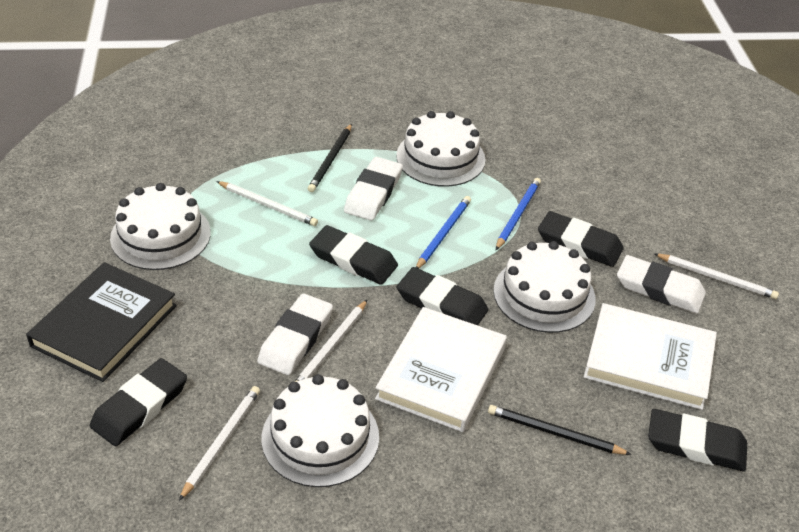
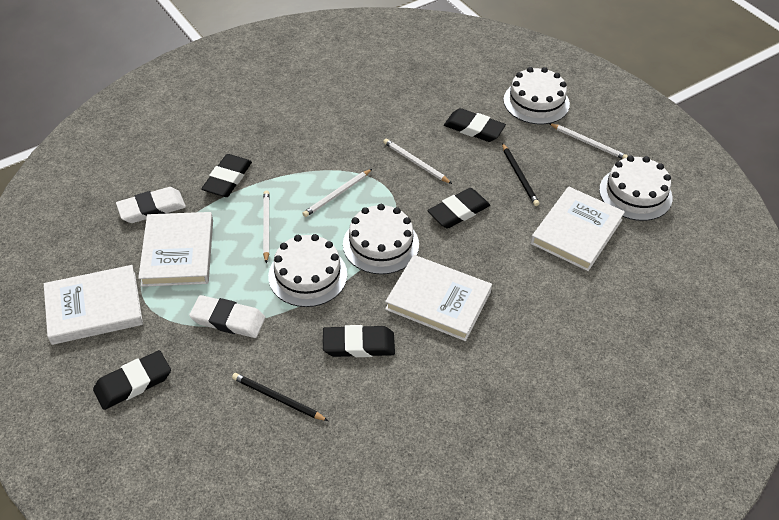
black book: 1 -> 0
blue pencil: 2 -> 0
white book: 2 -> 4
white eraser: 3 -> 2

